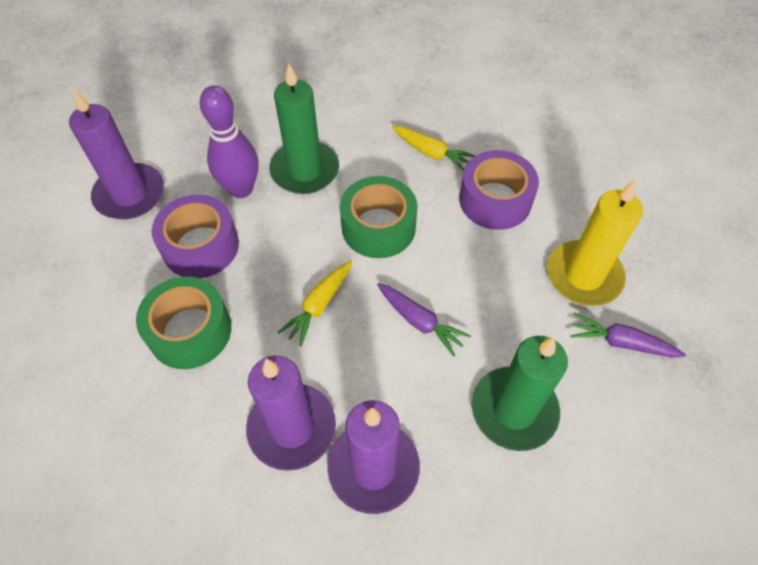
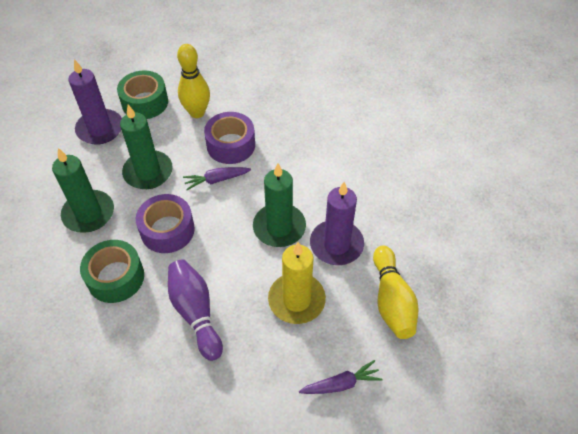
green candle: 2 -> 3
purple candle: 3 -> 2
yellow bowling pin: 0 -> 2
yellow carrot: 2 -> 0

